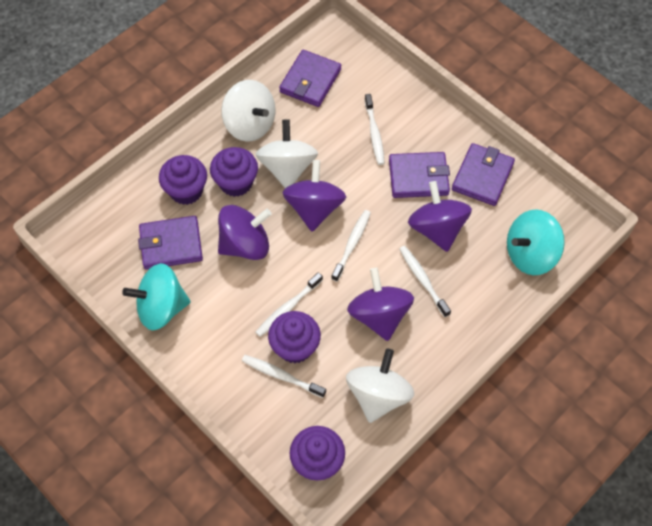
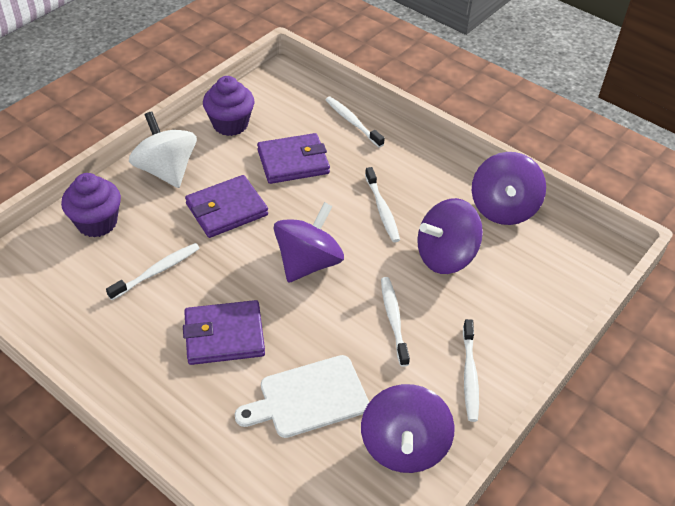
purple cupcake: 4 -> 2
purple wallet: 4 -> 3
turquoise spinning top: 2 -> 0
white cutting board: 0 -> 1
white spinning top: 3 -> 1

